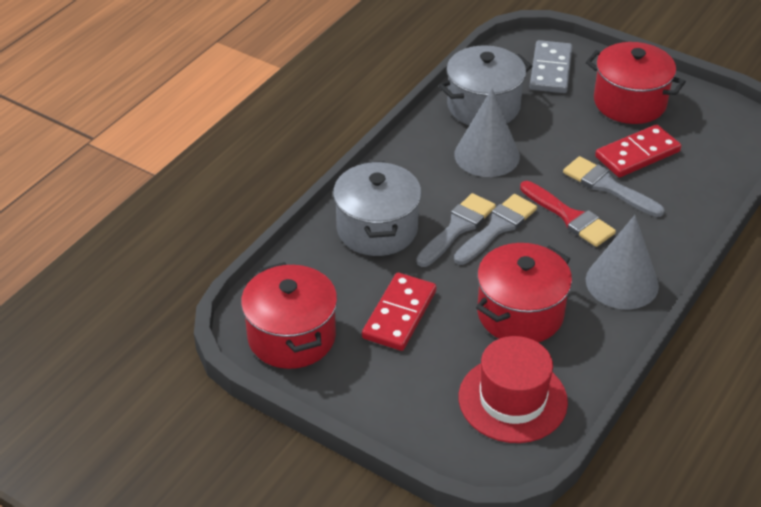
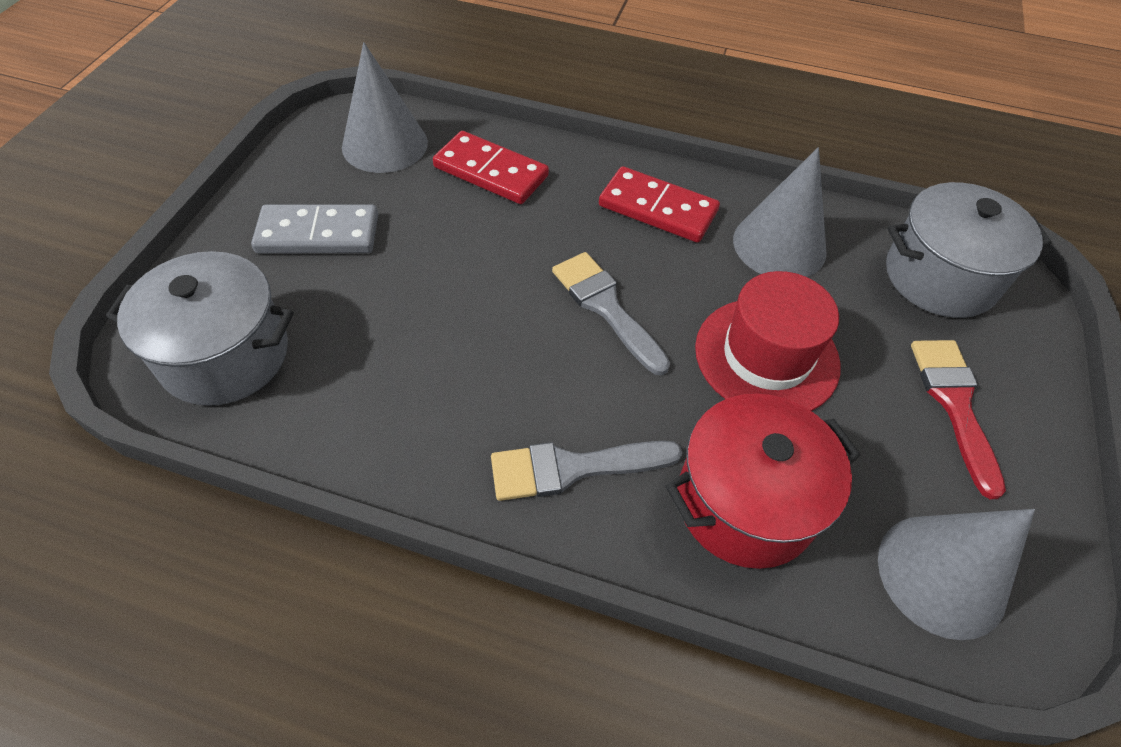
grey brush: 3 -> 2
grey cone: 2 -> 3
red pot: 3 -> 1

